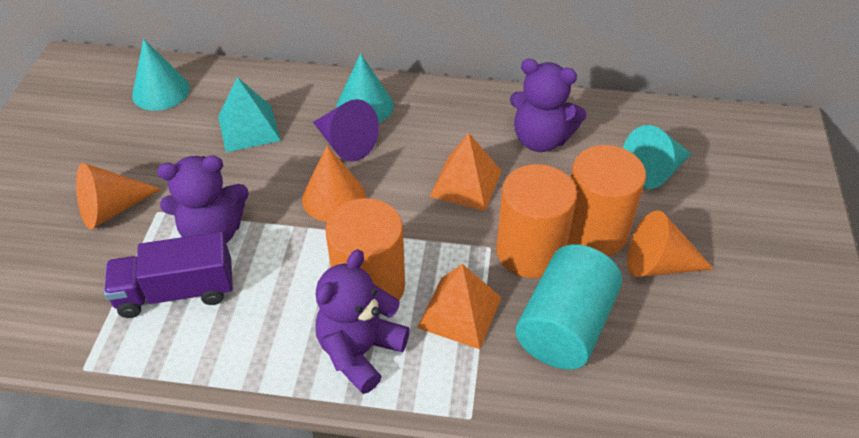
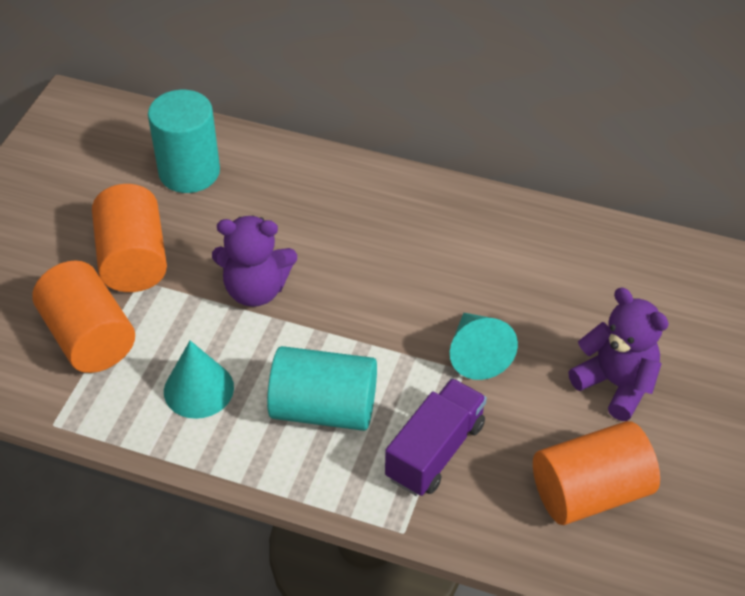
orange cone: 3 -> 0
orange pyramid: 2 -> 0
purple cone: 1 -> 0
purple teddy bear: 3 -> 2
turquoise cone: 3 -> 2
turquoise cylinder: 1 -> 2
turquoise pyramid: 1 -> 0

